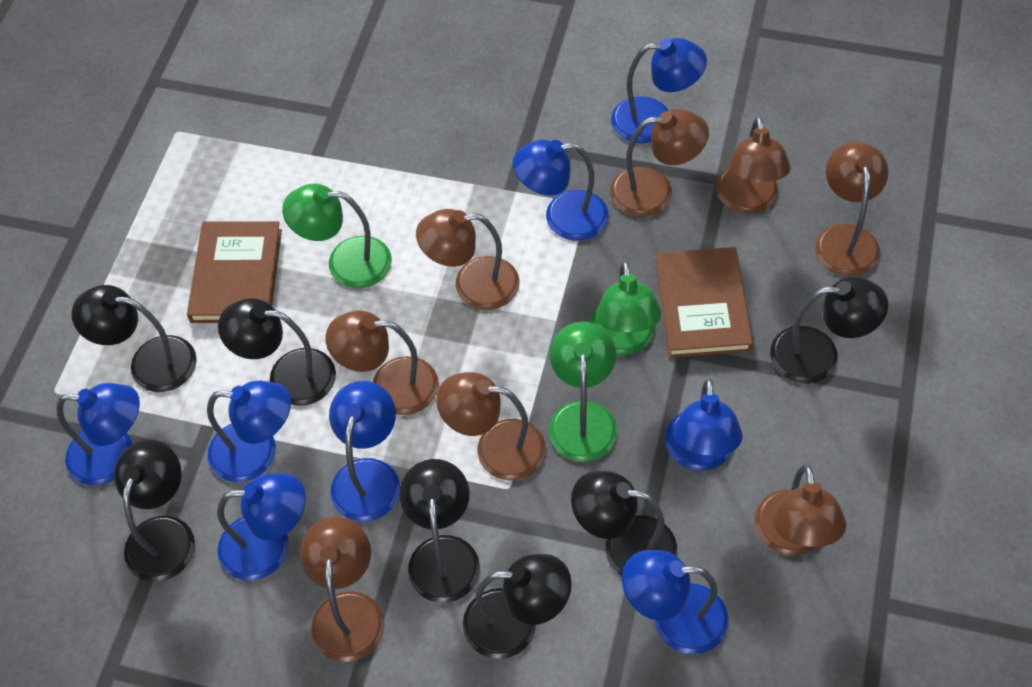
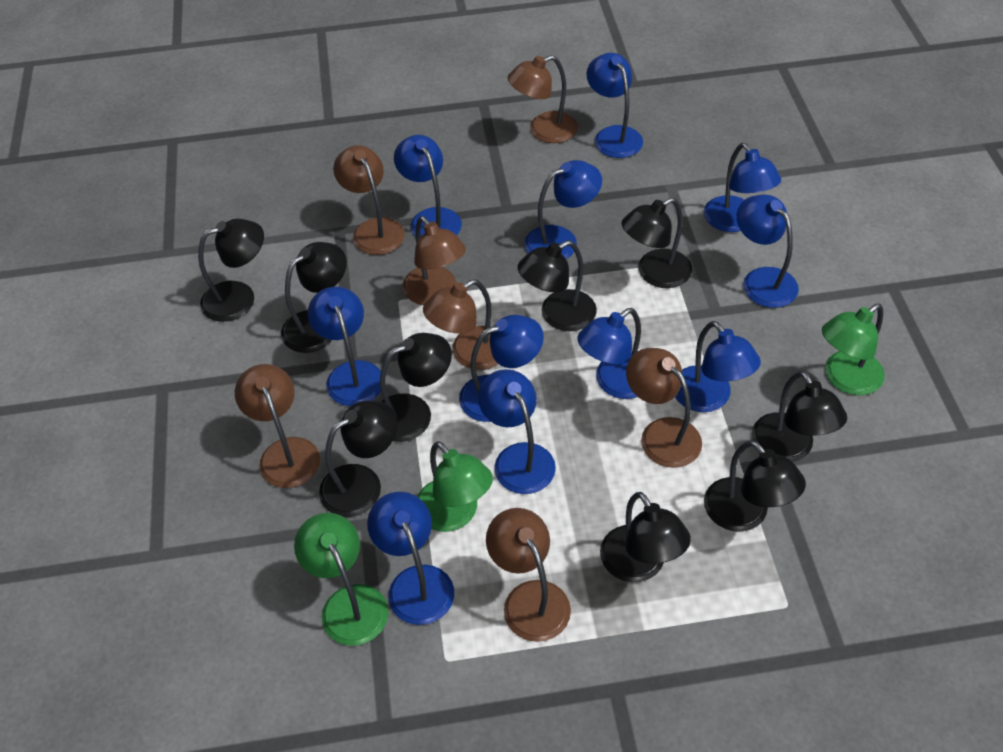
black lamp: 7 -> 9
blue lamp: 8 -> 11
brown book: 2 -> 0
brown lamp: 8 -> 7

